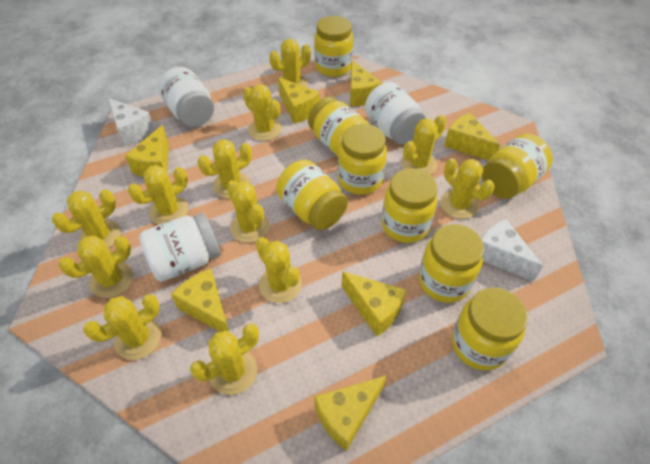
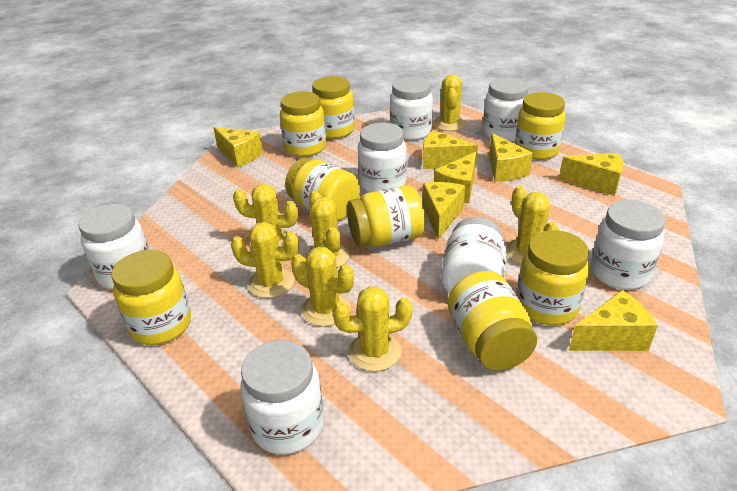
white cheese: 2 -> 0
white jar: 3 -> 7
yellow cactus: 12 -> 7

